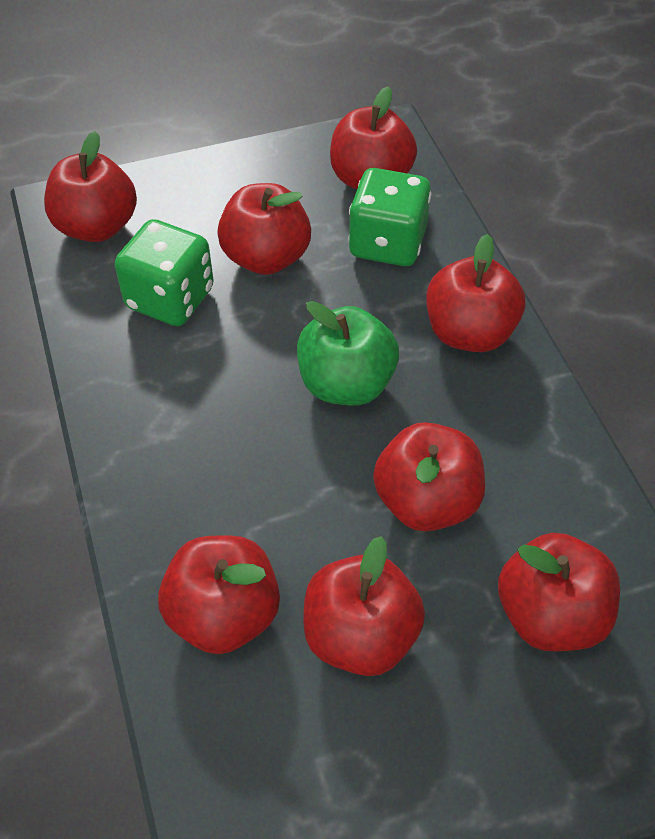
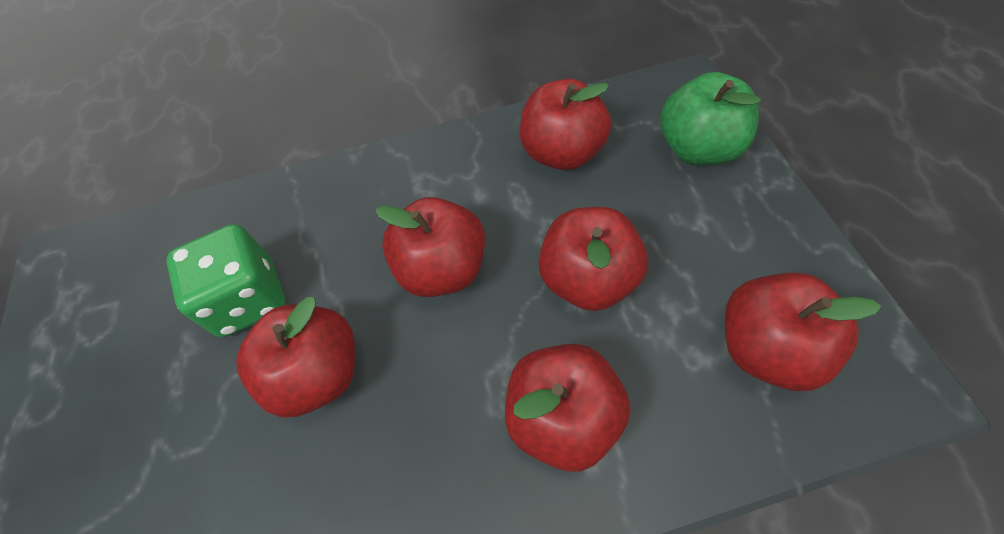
green dice: 2 -> 1
red apple: 8 -> 6

